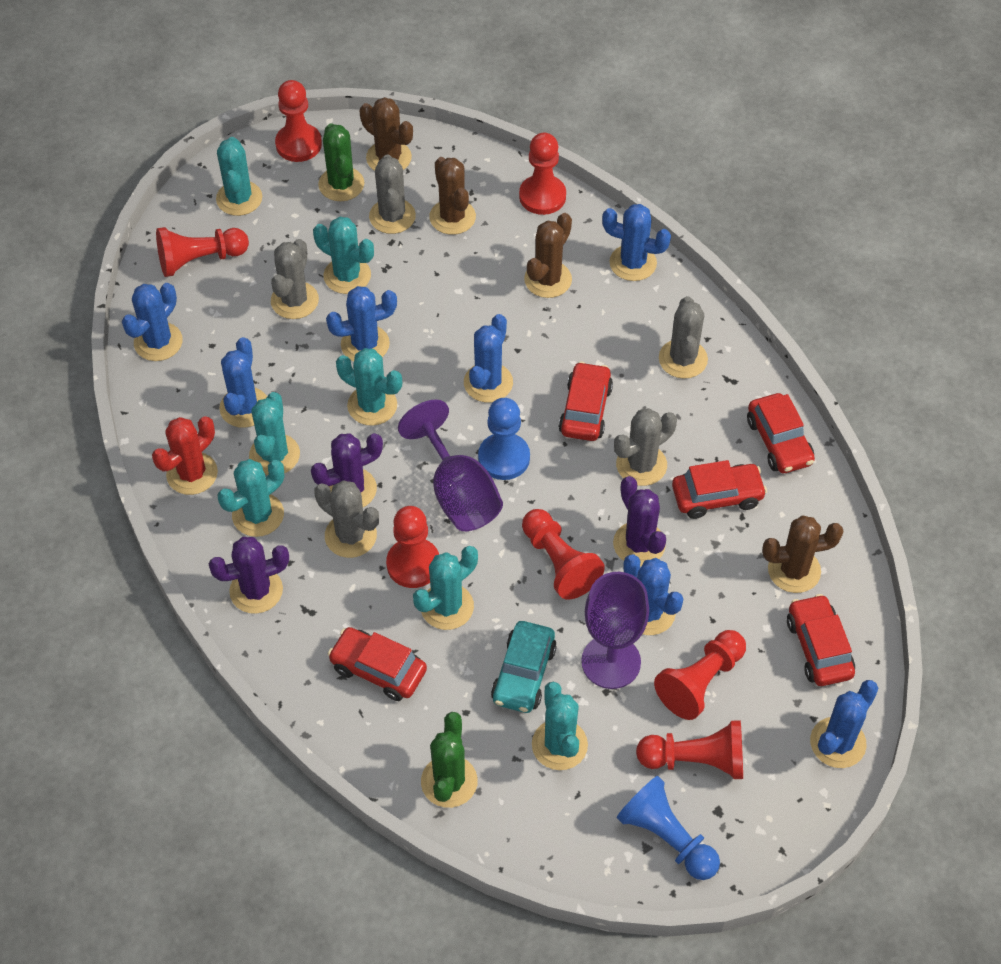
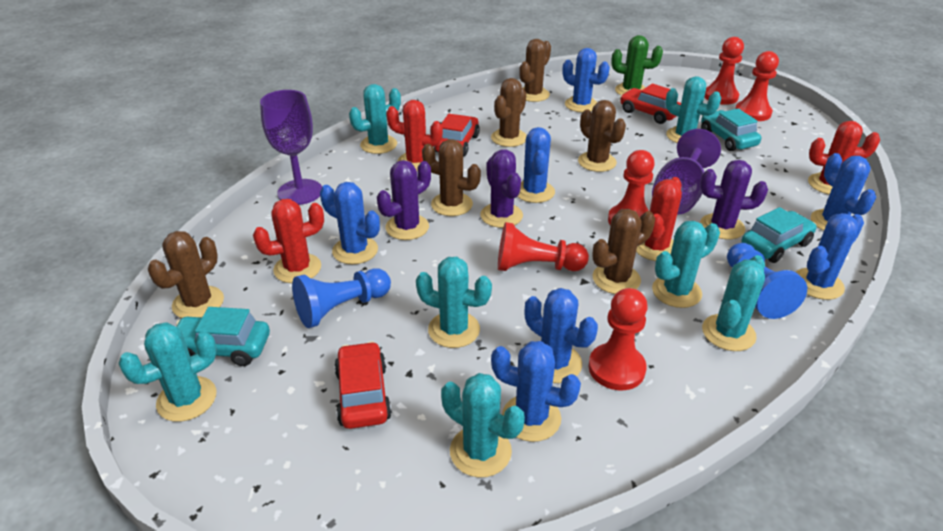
brown cactus: 4 -> 6
green cactus: 2 -> 1
grey cactus: 5 -> 0
red cactus: 1 -> 4
red car: 5 -> 3
red pawn: 7 -> 5
turquoise car: 1 -> 3

